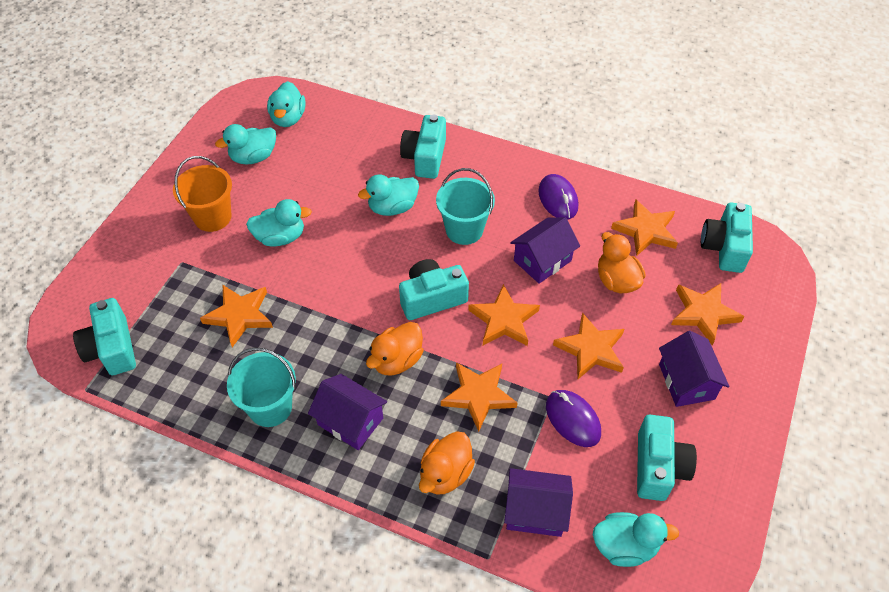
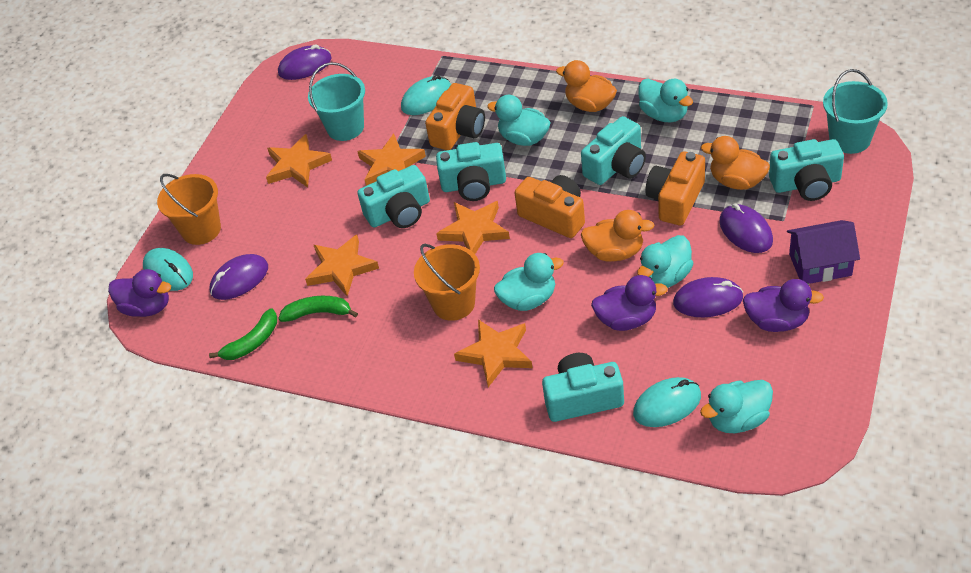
green banana: 0 -> 2
orange bucket: 1 -> 2
orange camera: 0 -> 3
orange star: 6 -> 5
purple duck: 0 -> 3
purple house: 4 -> 1
purple mouse: 2 -> 4
turquoise mouse: 0 -> 3

